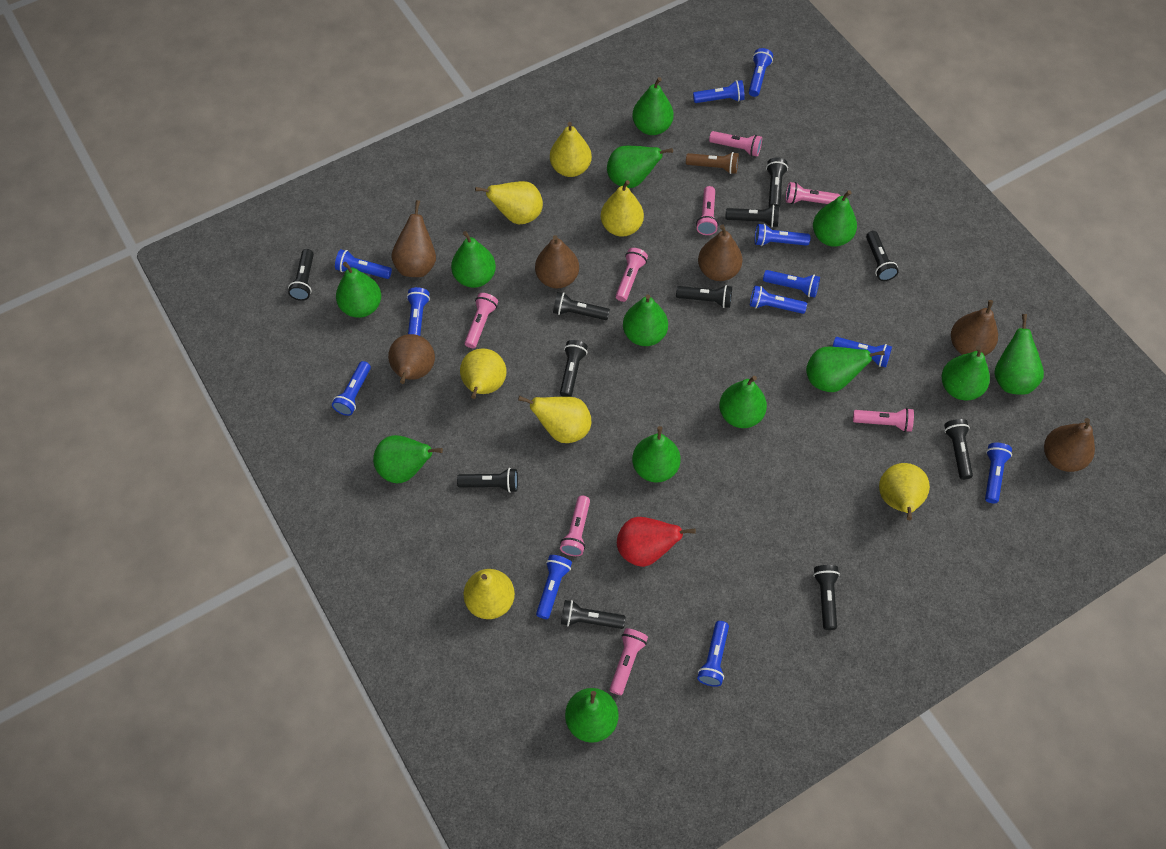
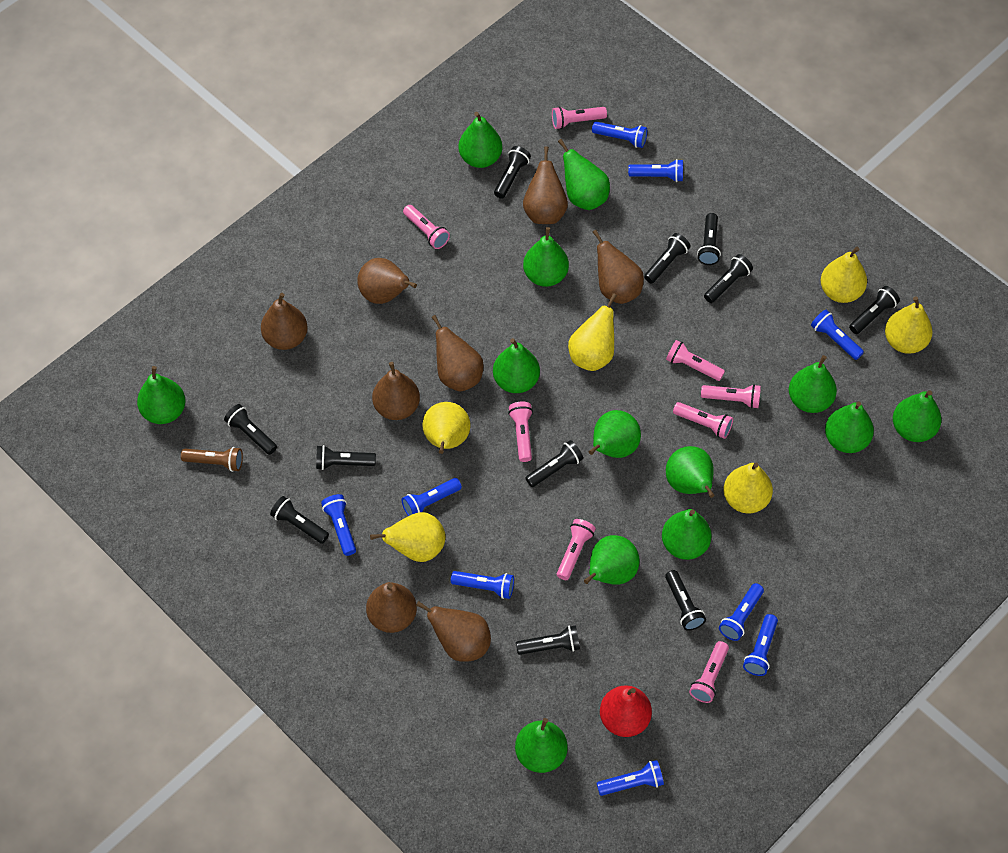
blue flashlight: 12 -> 9
brown pear: 6 -> 8
yellow pear: 7 -> 6

